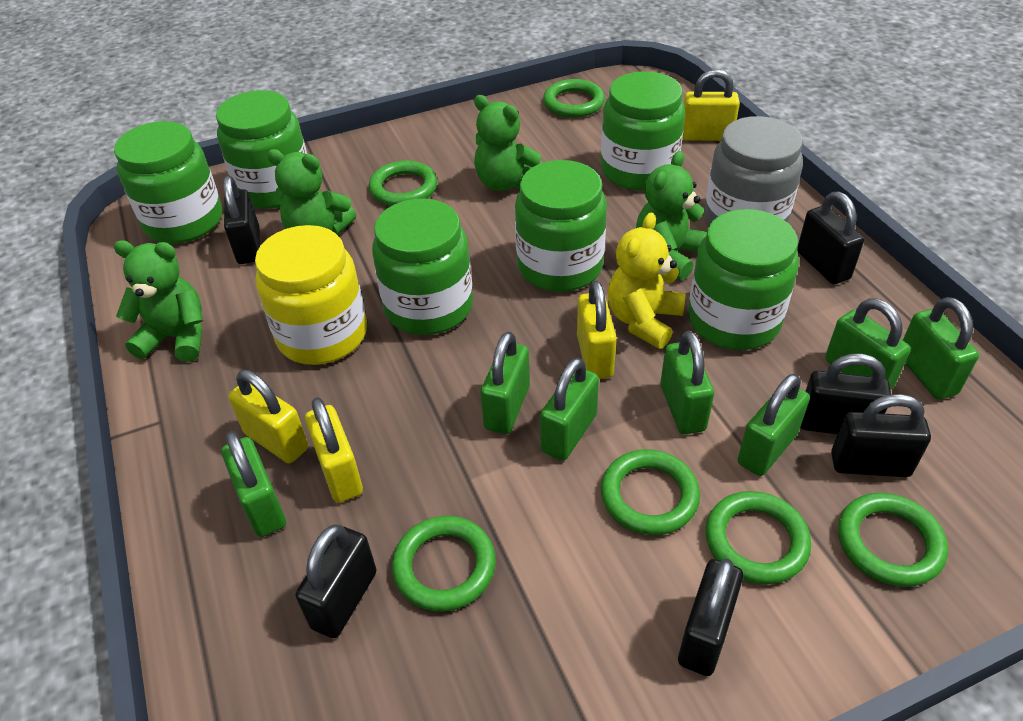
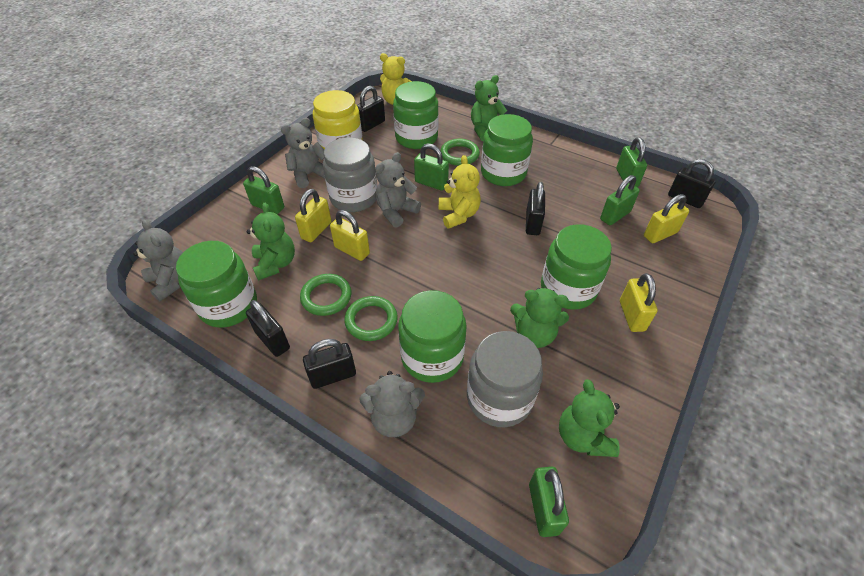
black padlock: 6 -> 5
green jar: 6 -> 5
green padlock: 7 -> 5
green ring: 6 -> 3
grey jar: 1 -> 2
grey teddy bear: 0 -> 4
yellow teddy bear: 1 -> 2

